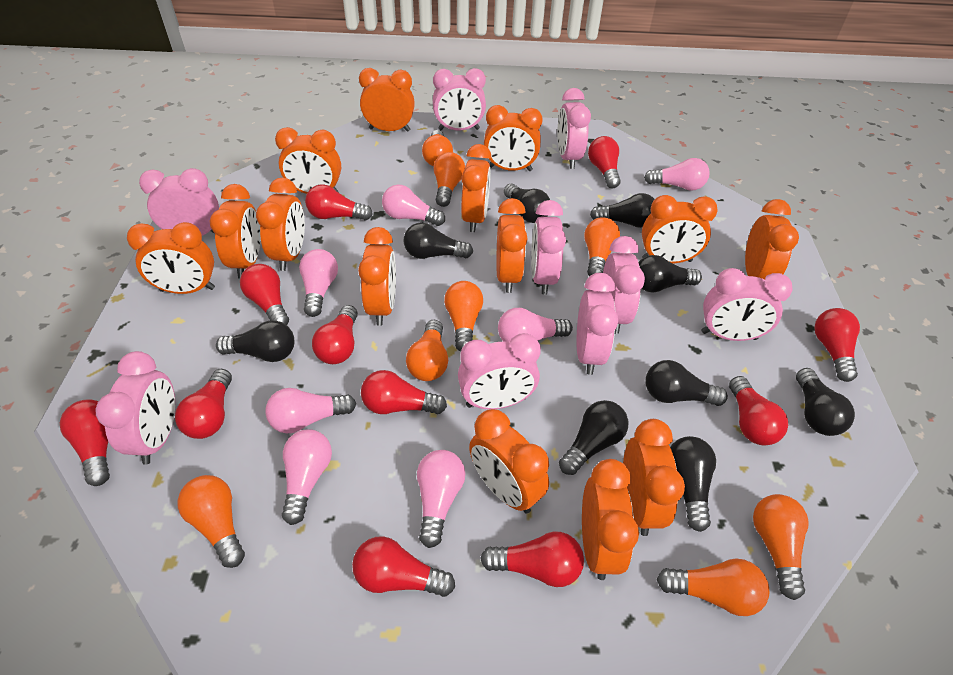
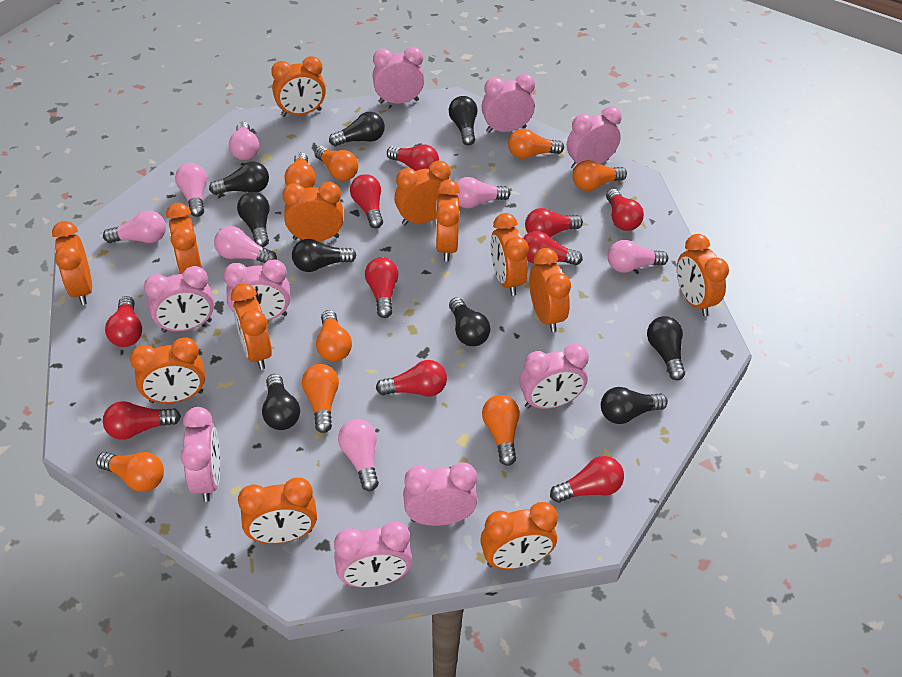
orange clock: 14 -> 13
red light bulb: 11 -> 10

